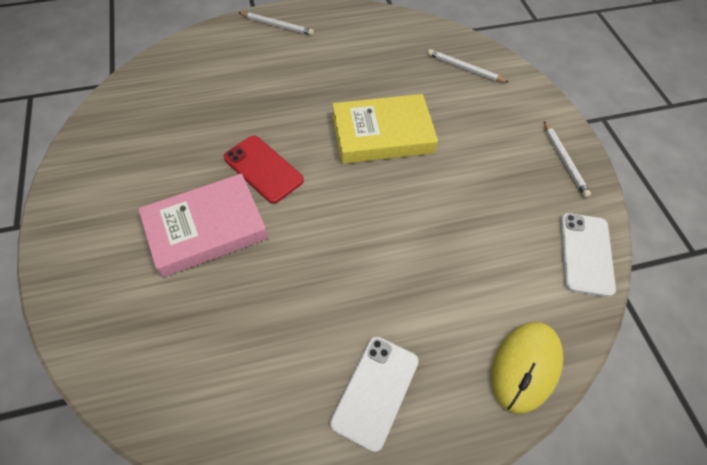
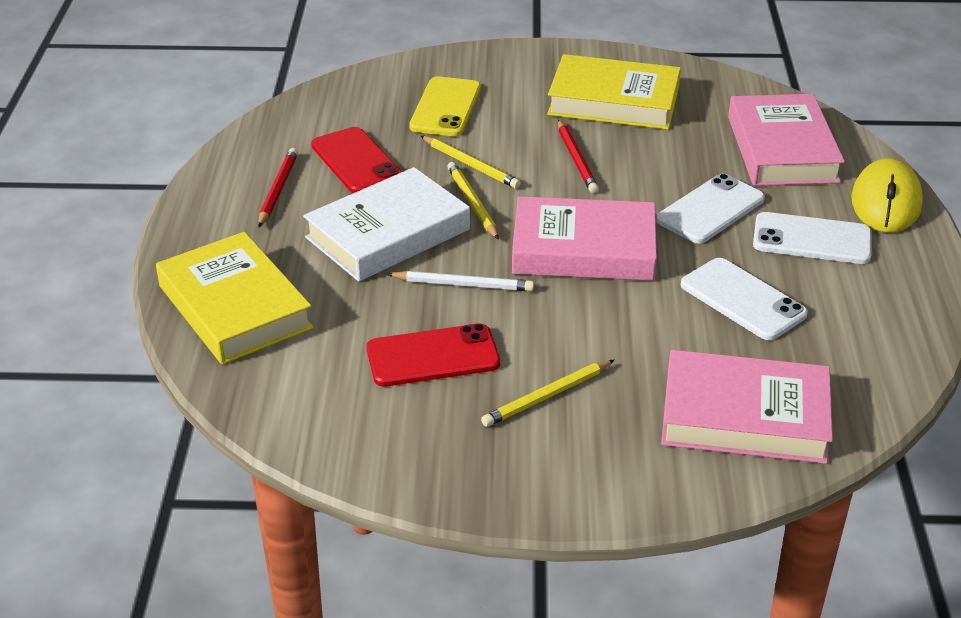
pink book: 1 -> 3
red pencil: 0 -> 2
red phone: 1 -> 2
white book: 0 -> 1
white pencil: 3 -> 1
white phone: 2 -> 3
yellow book: 1 -> 2
yellow pencil: 0 -> 3
yellow phone: 0 -> 1

